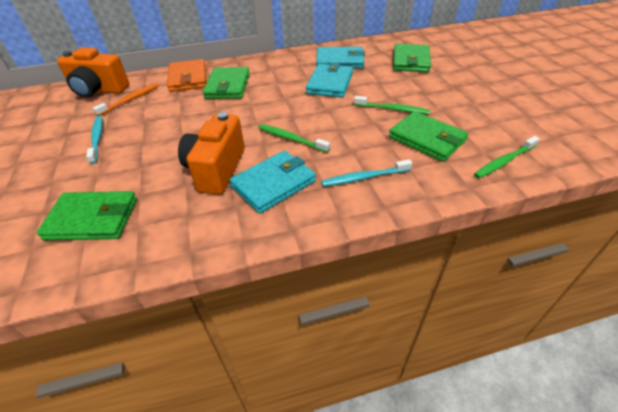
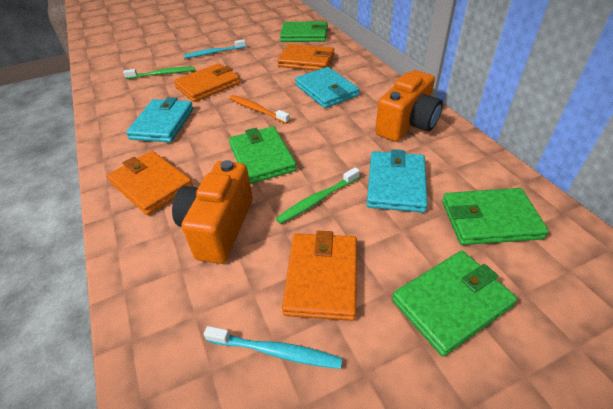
green toothbrush: 3 -> 2
orange wallet: 1 -> 4

